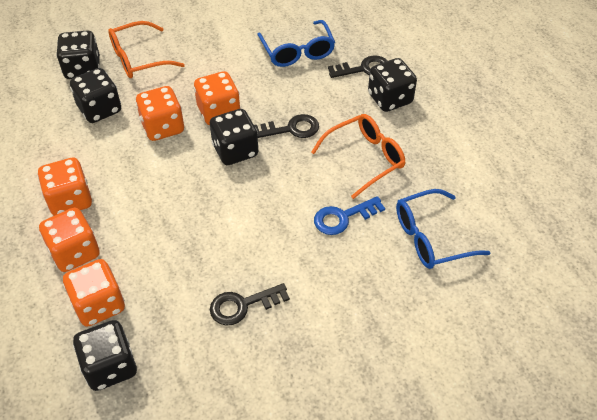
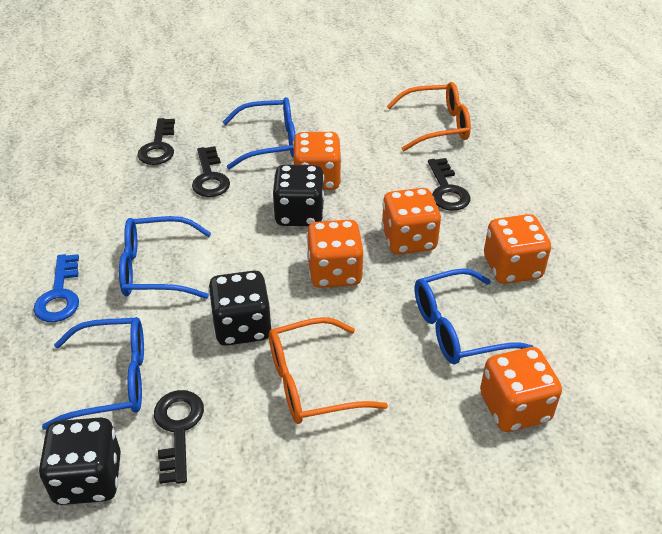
black dice: 5 -> 3
black key: 3 -> 4
blue glasses: 2 -> 4

